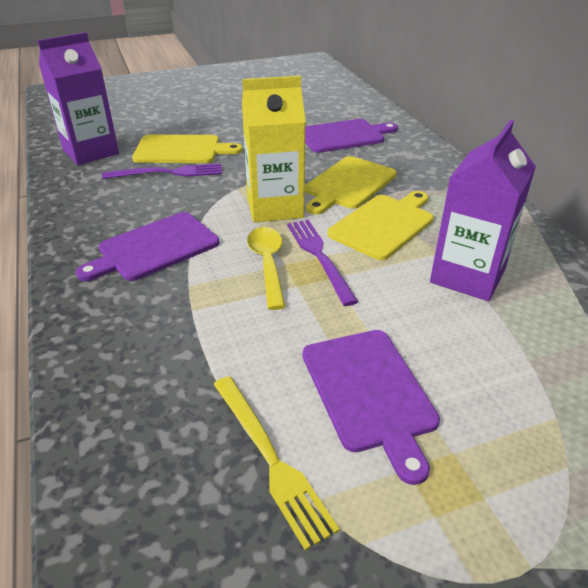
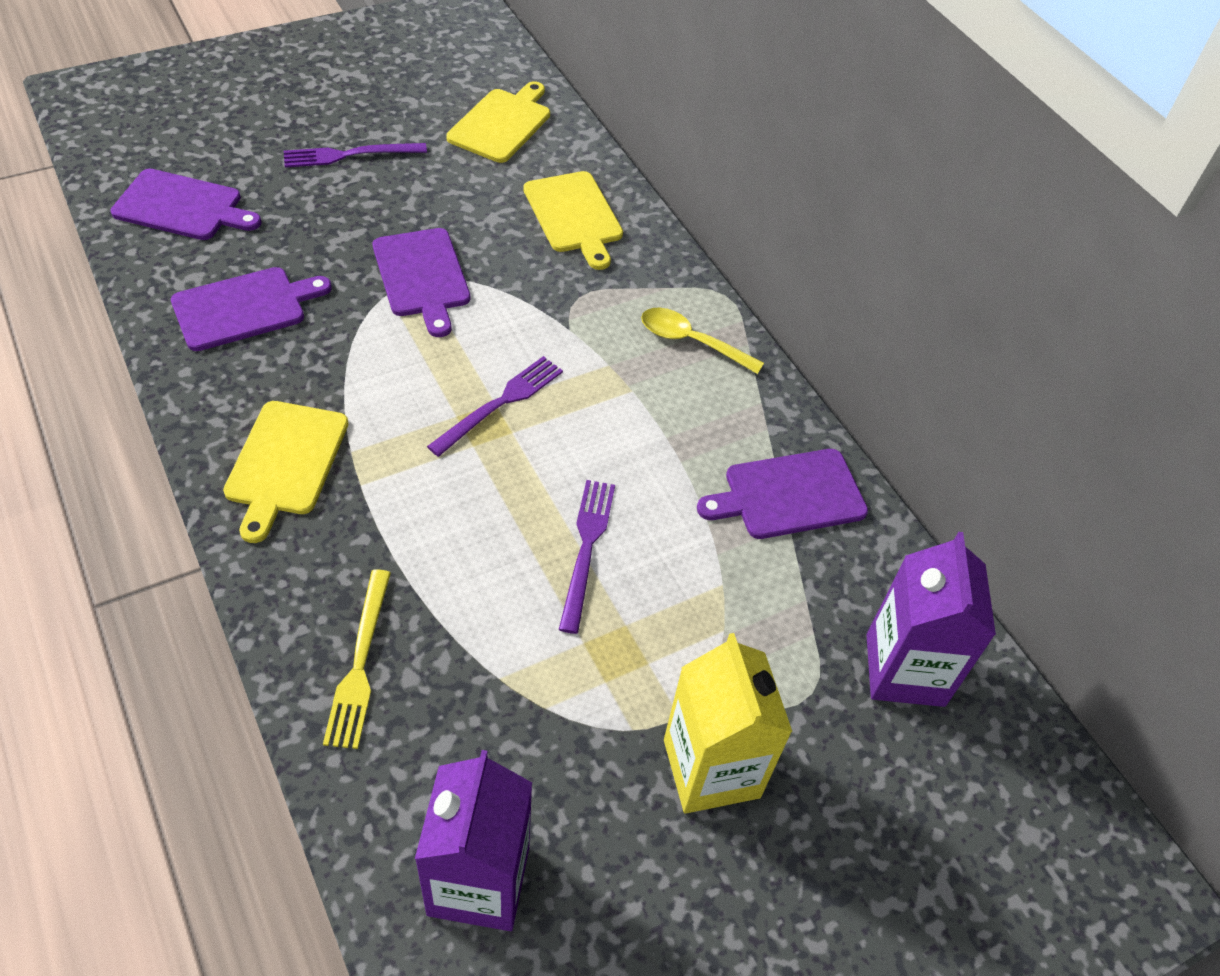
purple cutting board: 3 -> 4
purple fork: 2 -> 3

